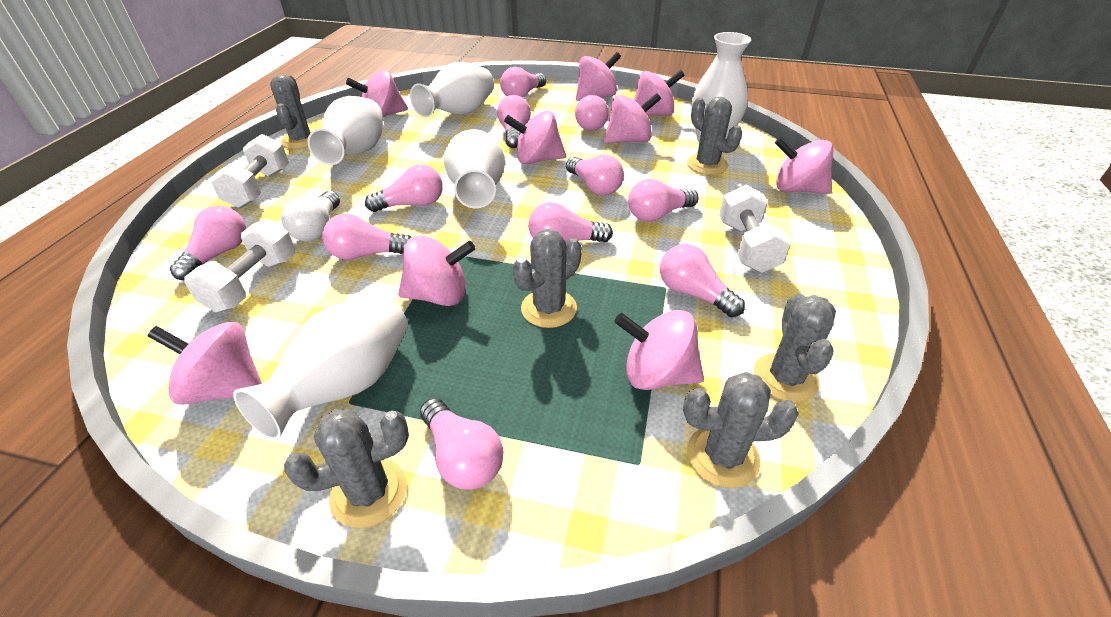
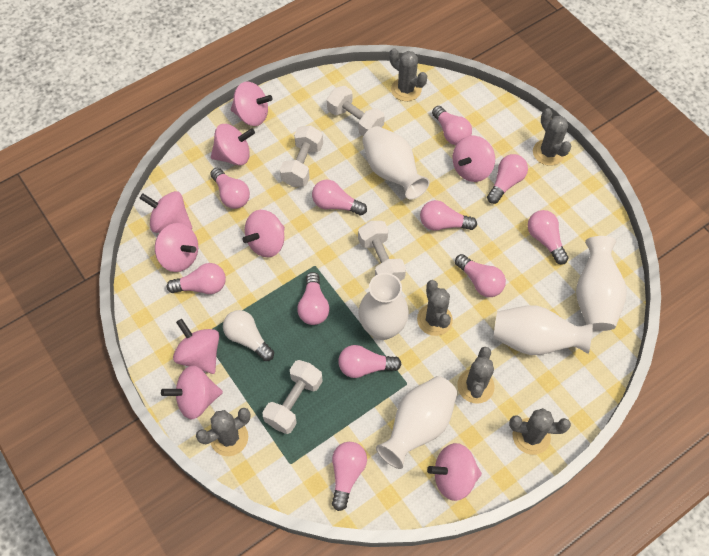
white dumbbell: 3 -> 4

